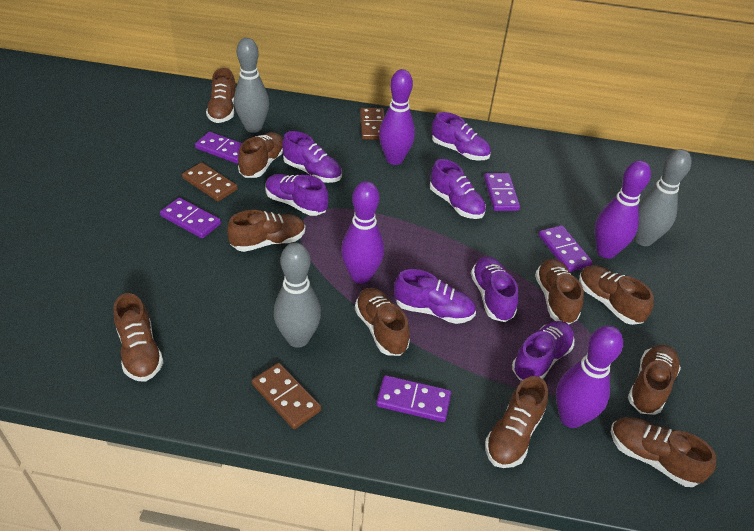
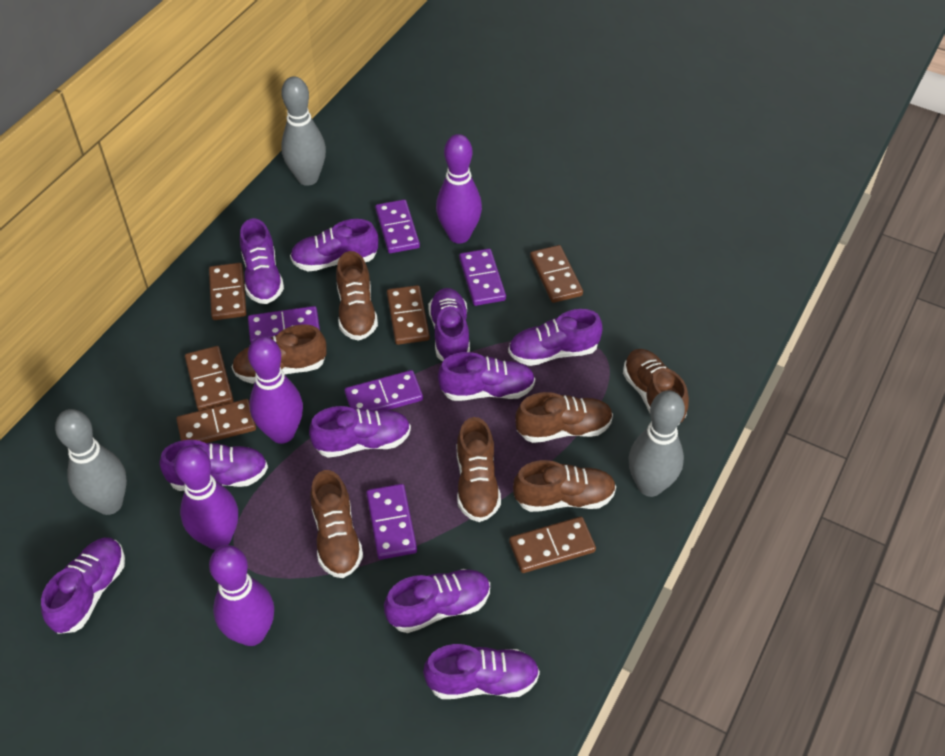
brown domino: 3 -> 6
brown shoe: 10 -> 7
purple shoe: 7 -> 10

